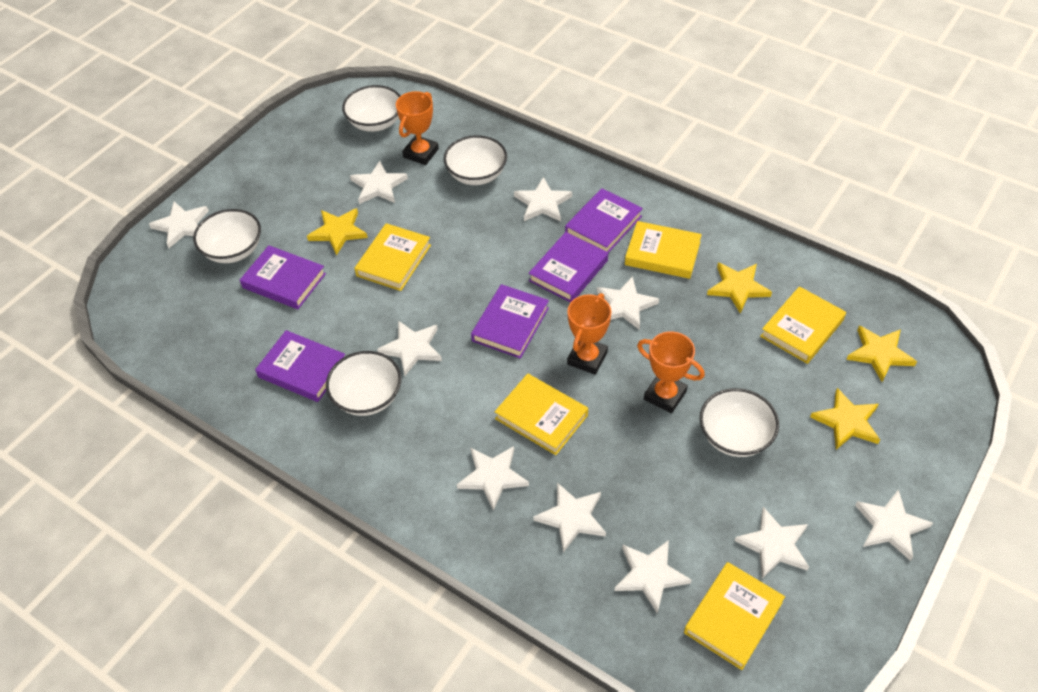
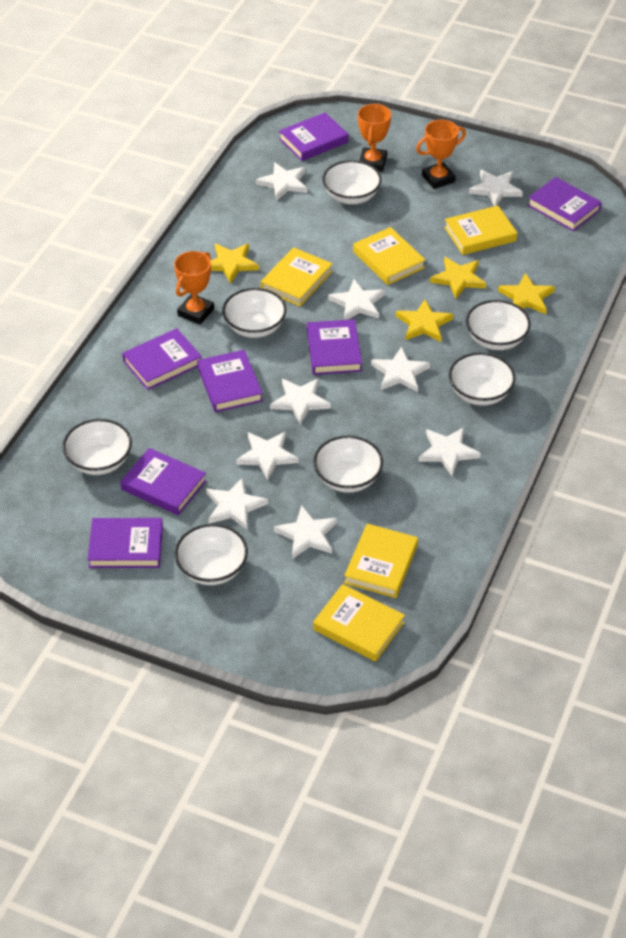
purple book: 5 -> 7
white bowl: 5 -> 7
white star: 10 -> 9

